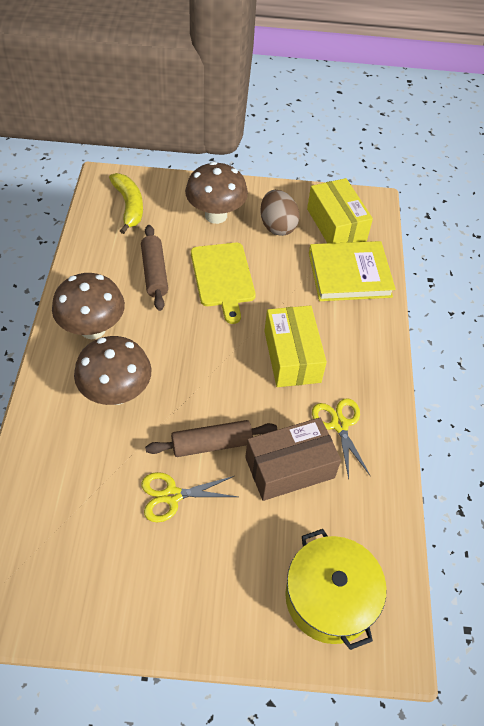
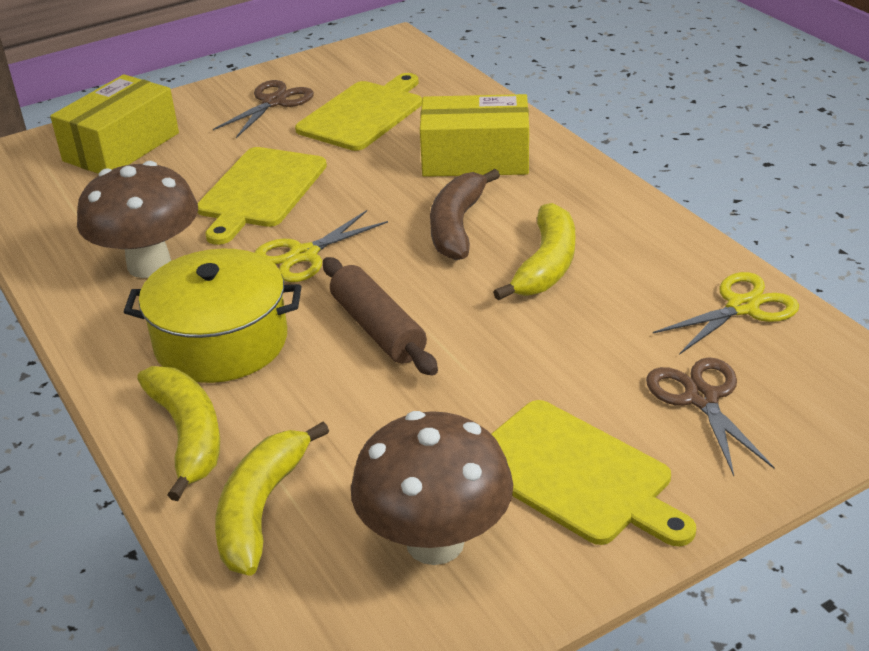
brown banana: 0 -> 1
brown box: 1 -> 0
brown egg: 1 -> 0
brown mushroom: 3 -> 2
brown rolling pin: 2 -> 1
brown scissors: 0 -> 2
yellow banana: 1 -> 3
yellow book: 1 -> 0
yellow cutting board: 1 -> 3

